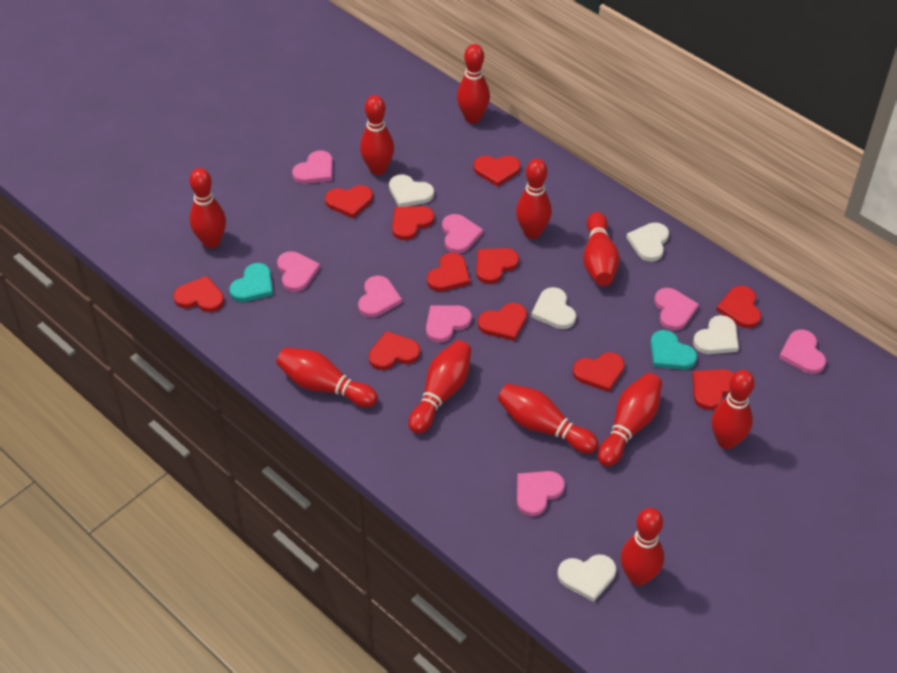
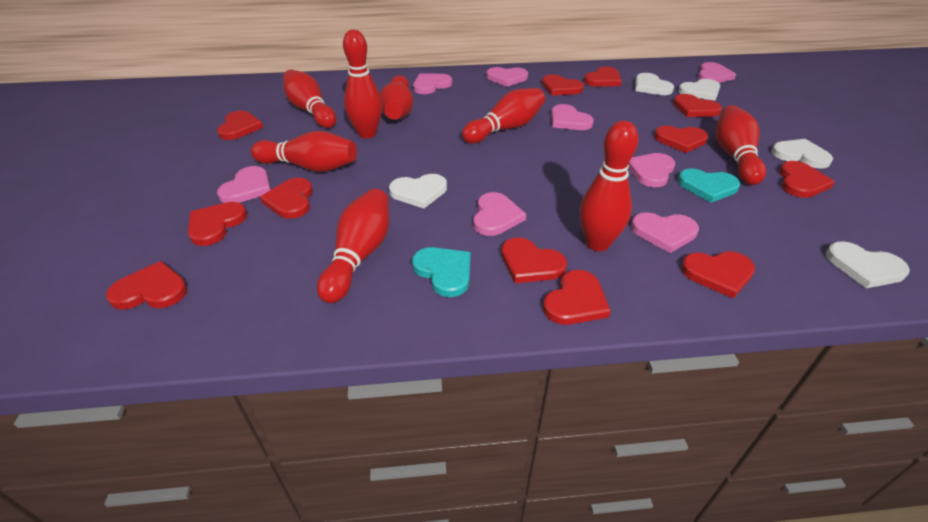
red bowling pin: 11 -> 8
red heart: 11 -> 12

